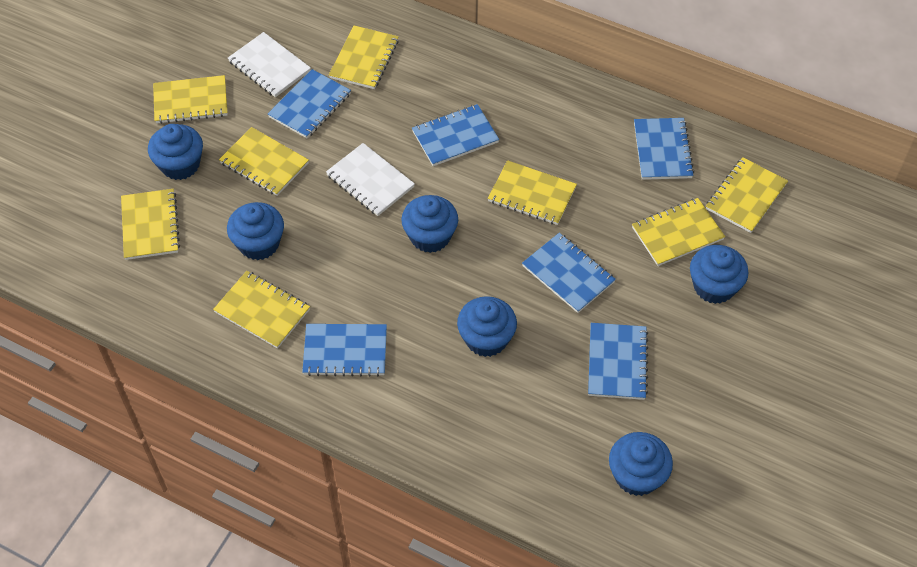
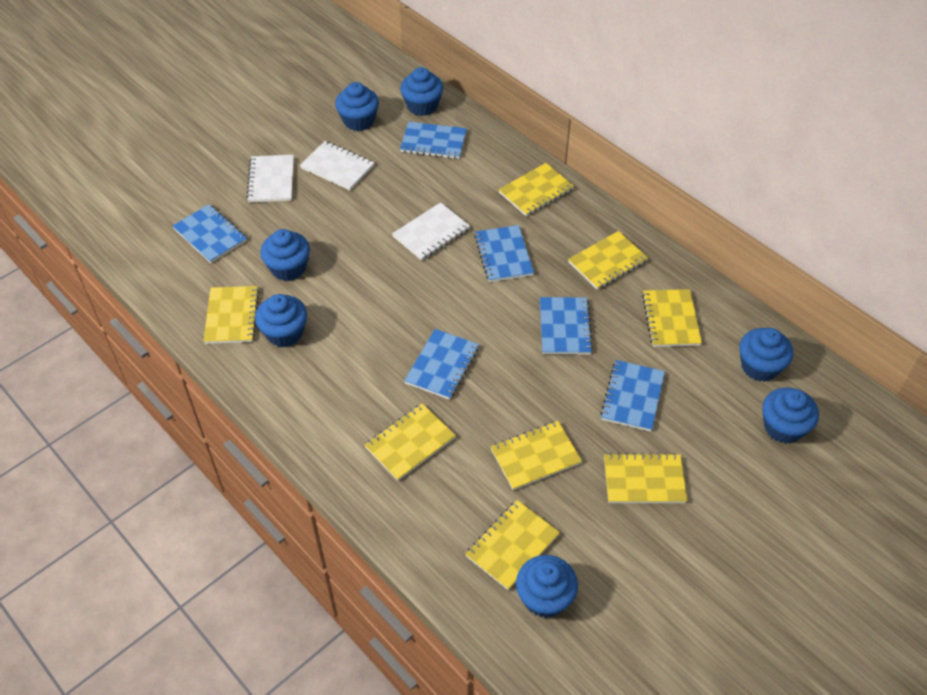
blue cupcake: 6 -> 7
white notebook: 2 -> 3

